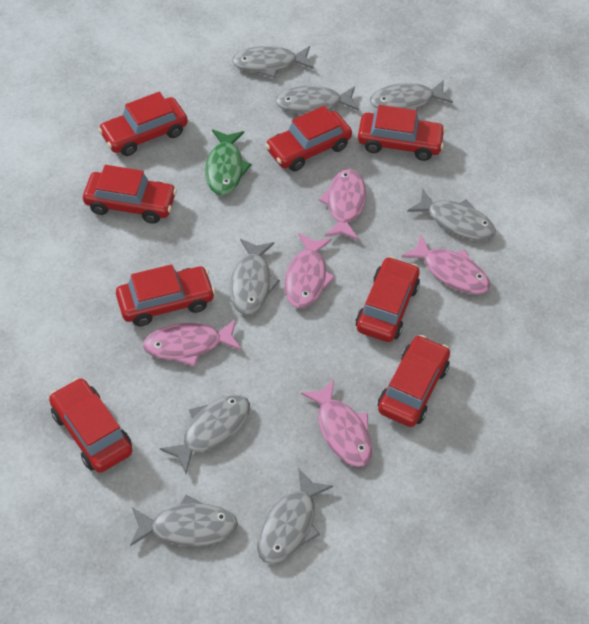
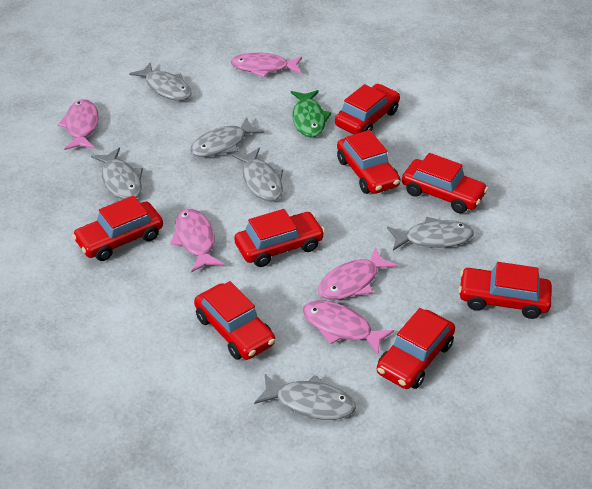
grey fish: 8 -> 6

